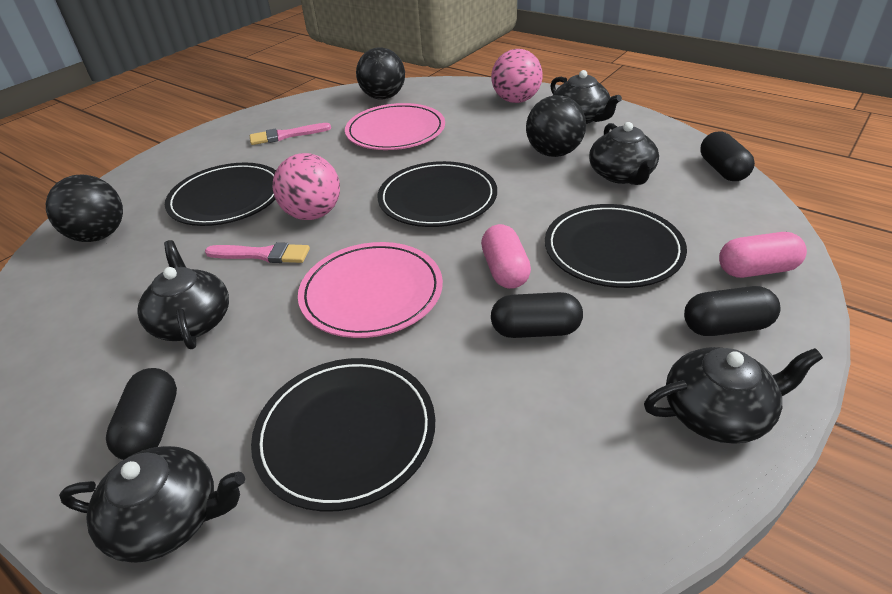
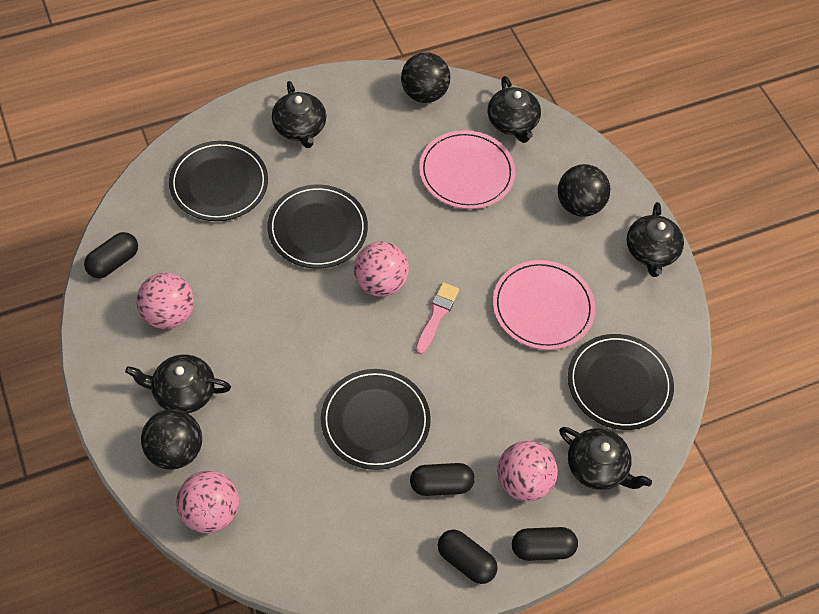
pink ball: 2 -> 4
pink brush: 2 -> 1
pink capsule: 2 -> 0

